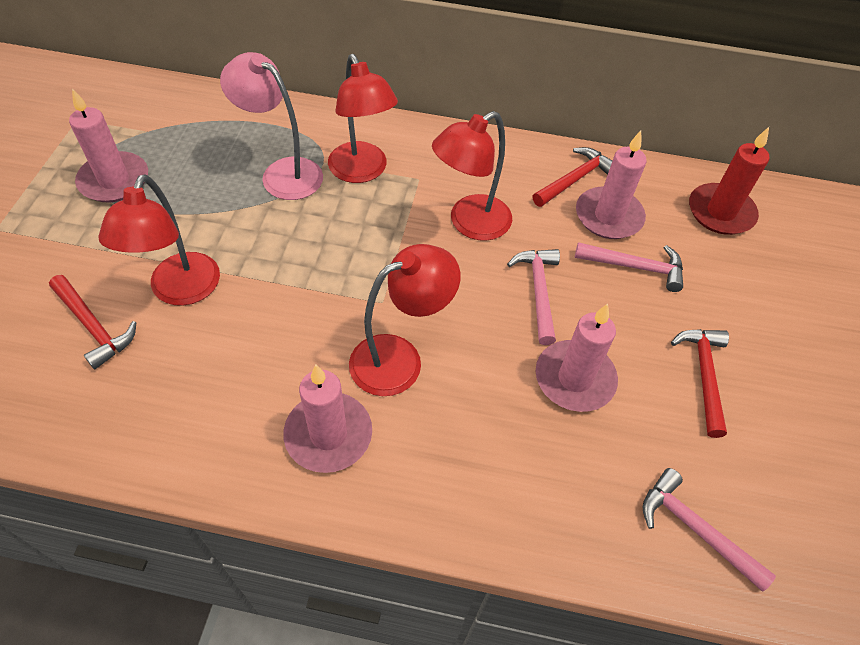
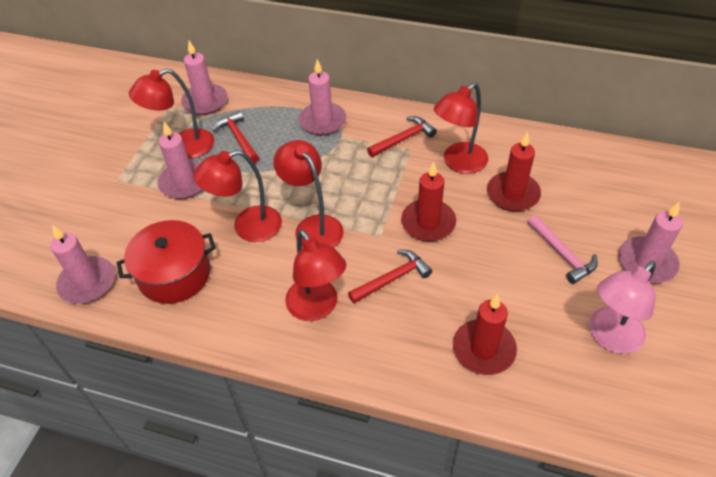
pink candle: 4 -> 5
pink hammer: 3 -> 1
red candle: 1 -> 3
red lamp: 4 -> 5
red pot: 0 -> 1

